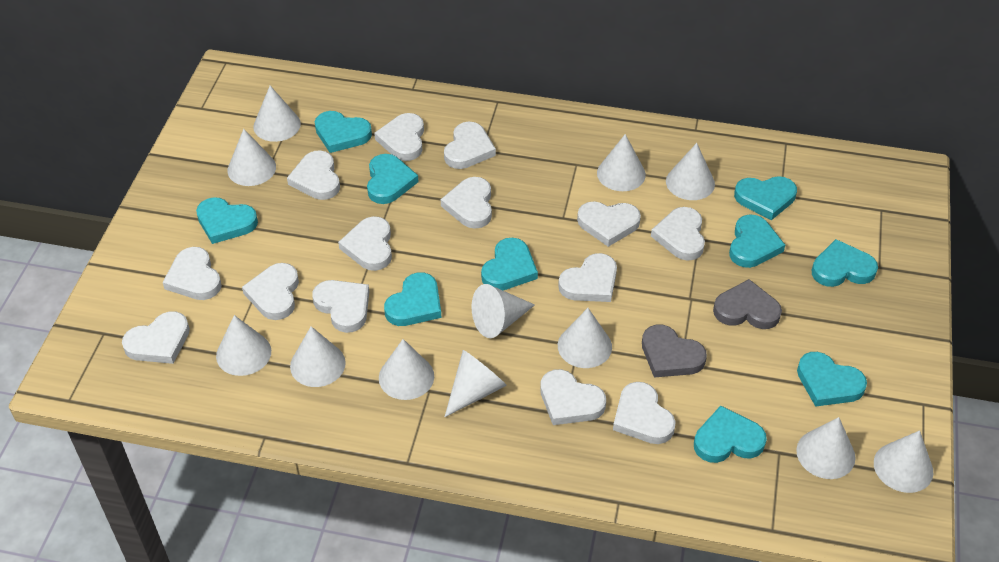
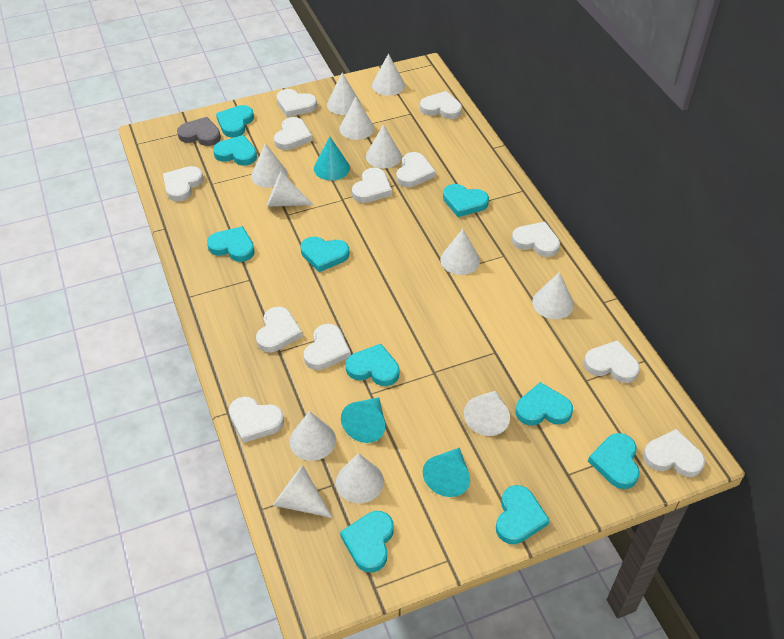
grey heart: 2 -> 1
turquoise cone: 0 -> 3
white heart: 14 -> 12

